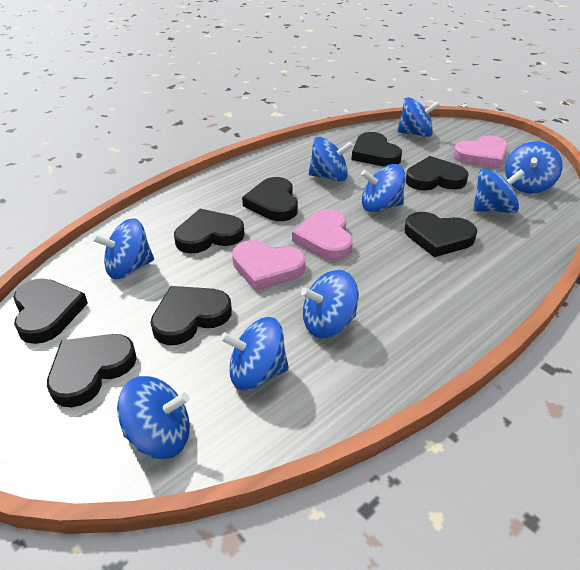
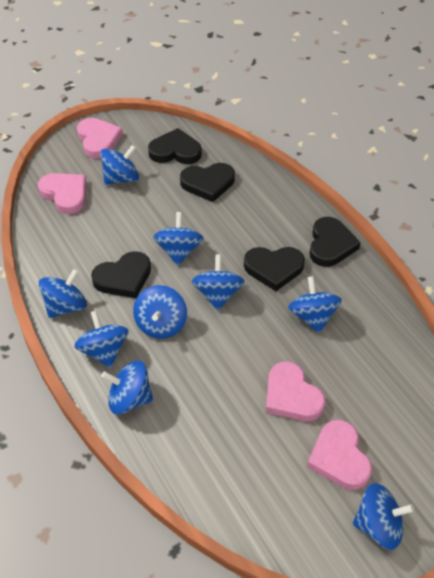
black heart: 8 -> 5
pink heart: 3 -> 4

